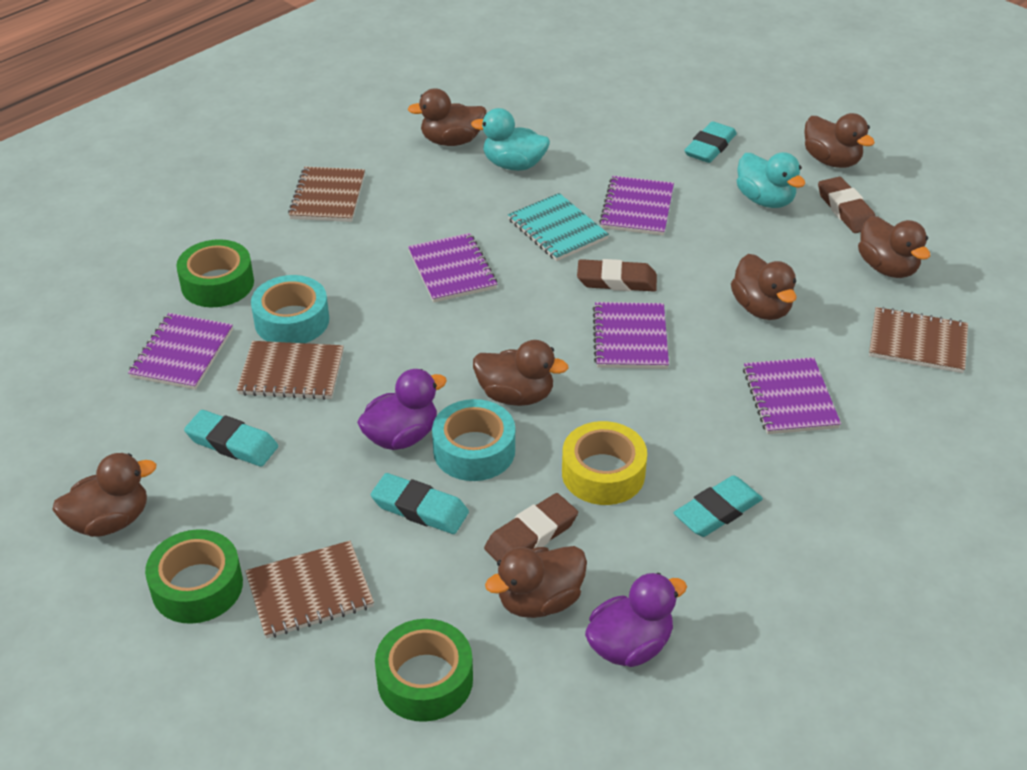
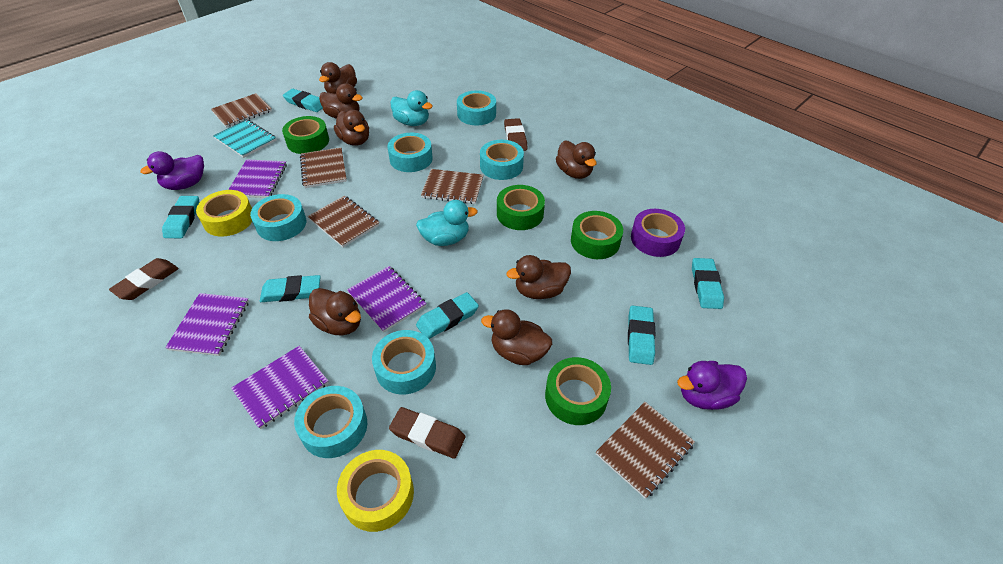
brown notebook: 4 -> 5
green tape: 3 -> 4
purple notebook: 5 -> 4
purple tape: 0 -> 1
turquoise eraser: 4 -> 6
turquoise tape: 2 -> 6
yellow tape: 1 -> 2

